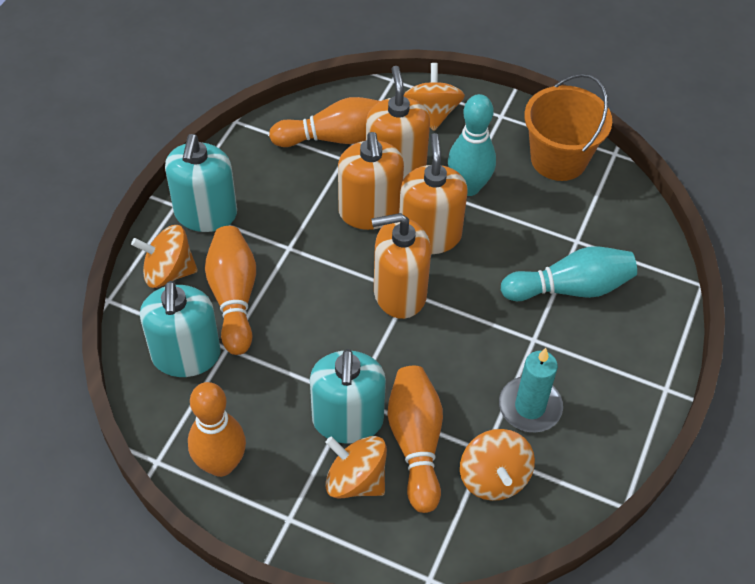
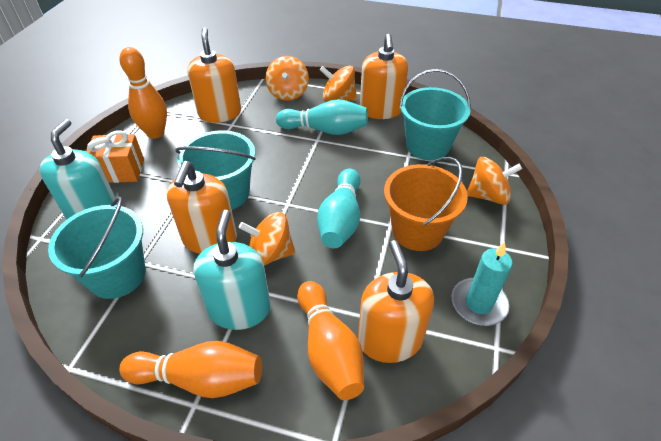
orange bowling pin: 4 -> 3
orange gift: 0 -> 1
turquoise bucket: 0 -> 3
turquoise soap dispenser: 3 -> 2

